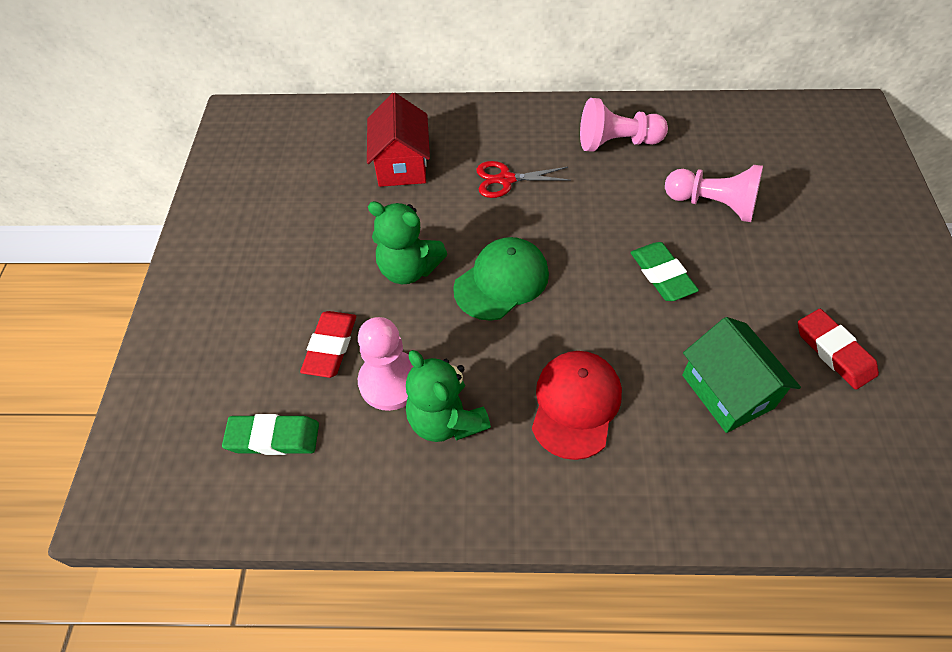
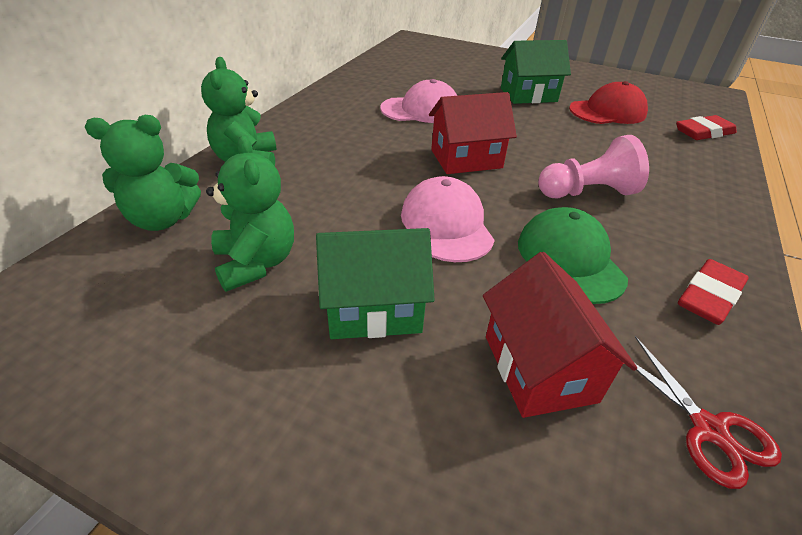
green eraser: 2 -> 0
green house: 1 -> 2
green teddy bear: 2 -> 3
pink cap: 0 -> 2
pink pawn: 3 -> 1
red house: 1 -> 2

